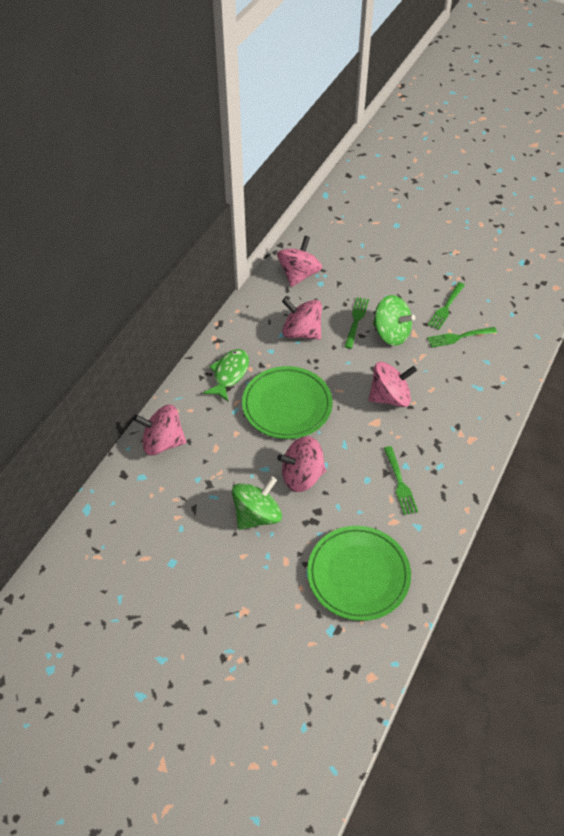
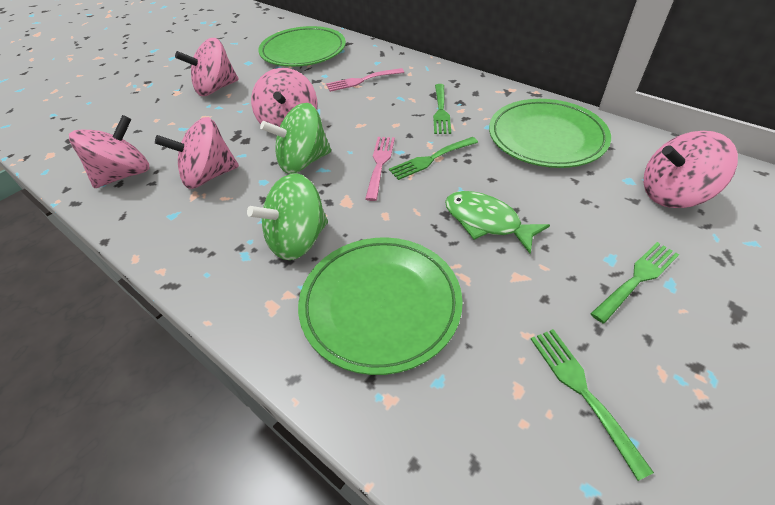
green plate: 2 -> 3
pink fork: 0 -> 2

